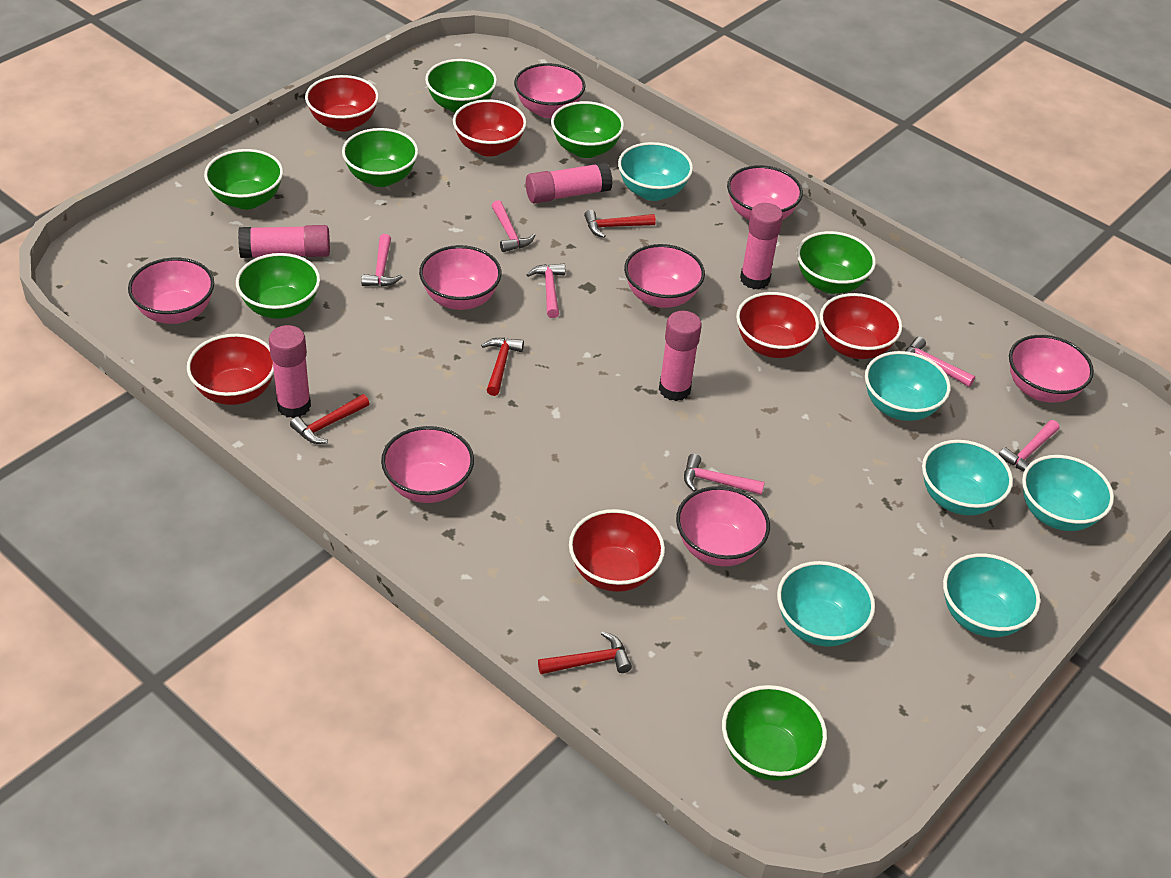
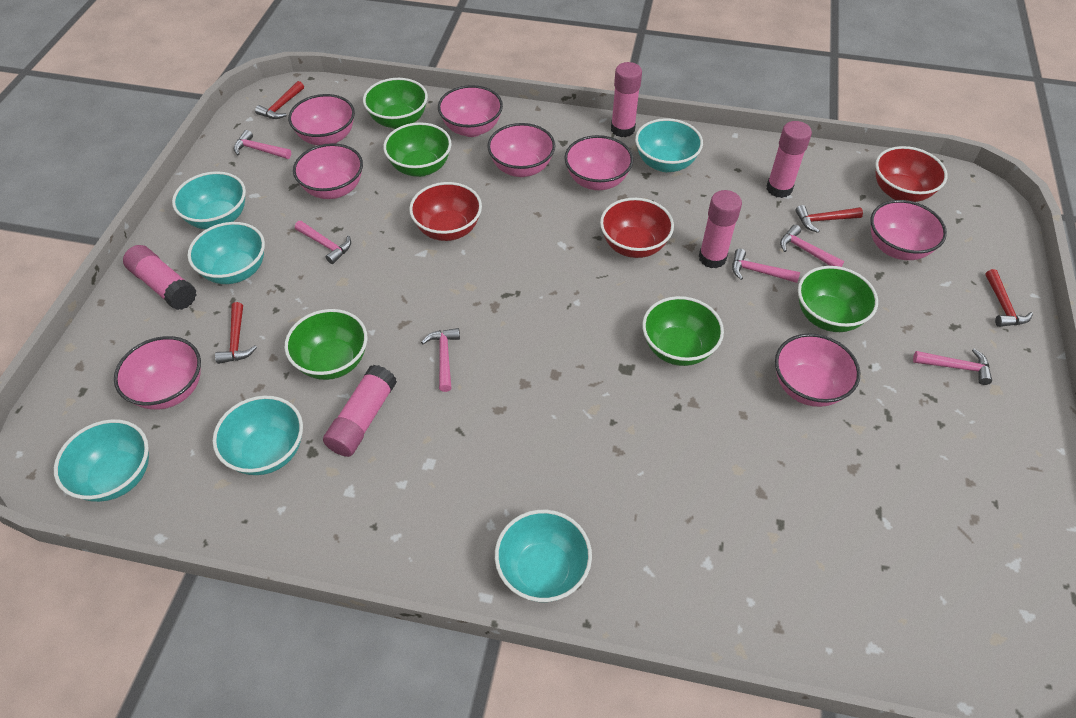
green bowl: 7 -> 5
red bowl: 6 -> 3

